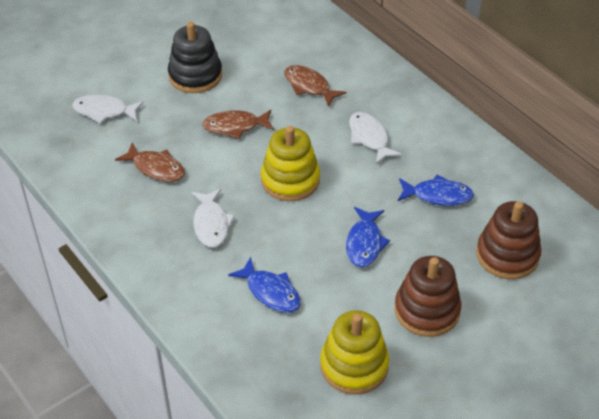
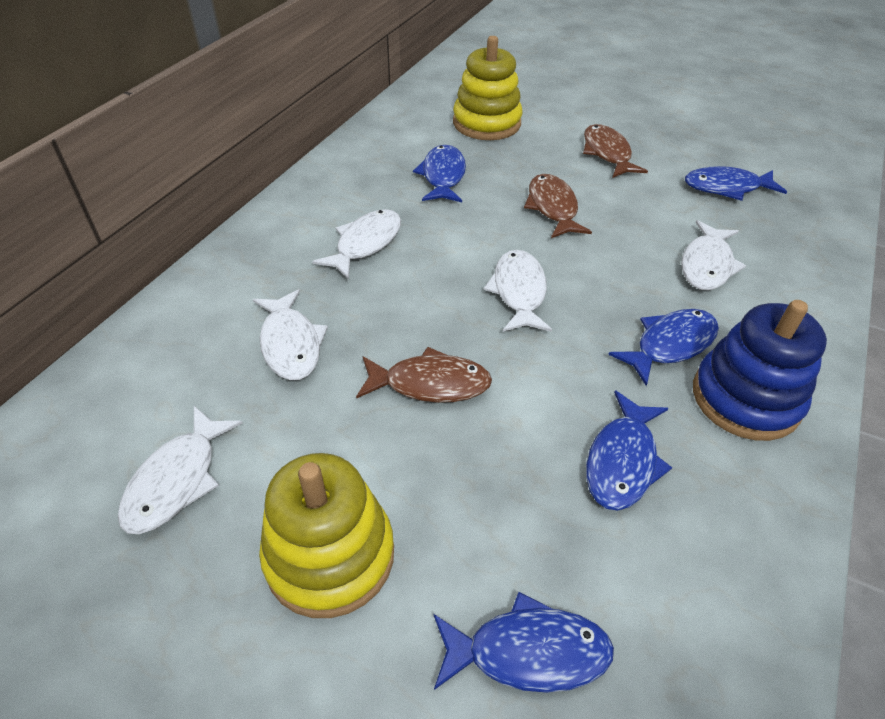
black stacking toy: 1 -> 0
blue fish: 3 -> 5
blue stacking toy: 0 -> 1
brown stacking toy: 2 -> 0
white fish: 3 -> 5

